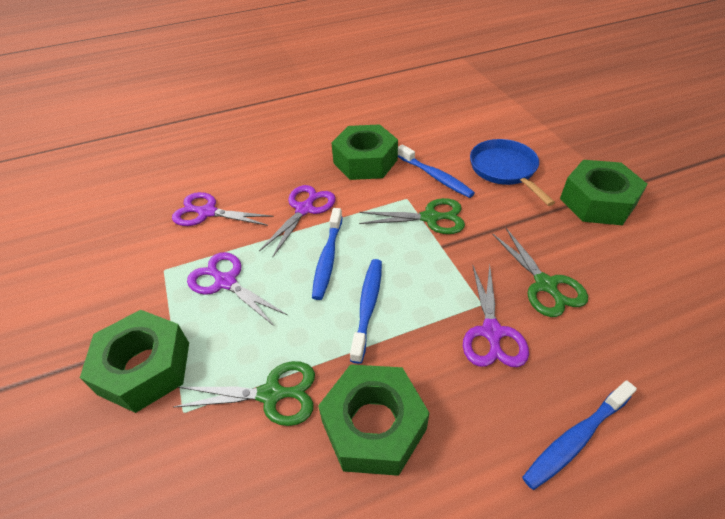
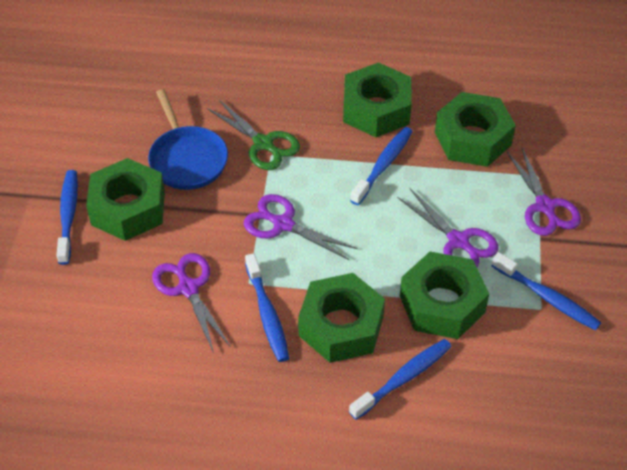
blue toothbrush: 4 -> 5
green nut: 4 -> 5
green scissors: 3 -> 1

